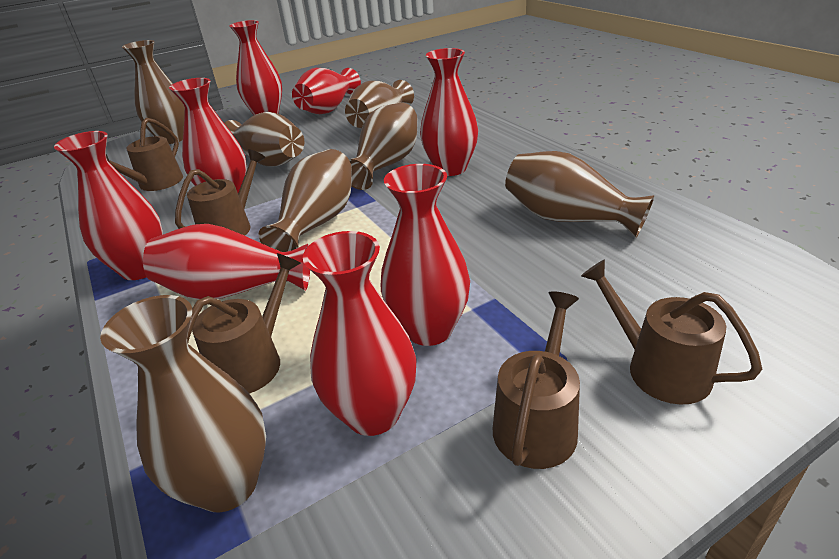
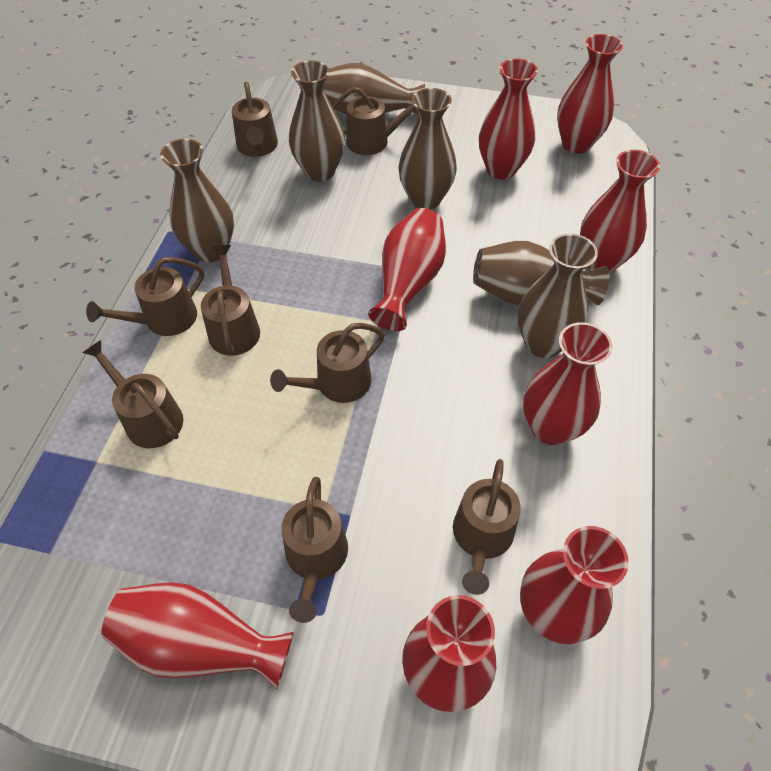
brown vase: 7 -> 6
brown watering can: 5 -> 8

